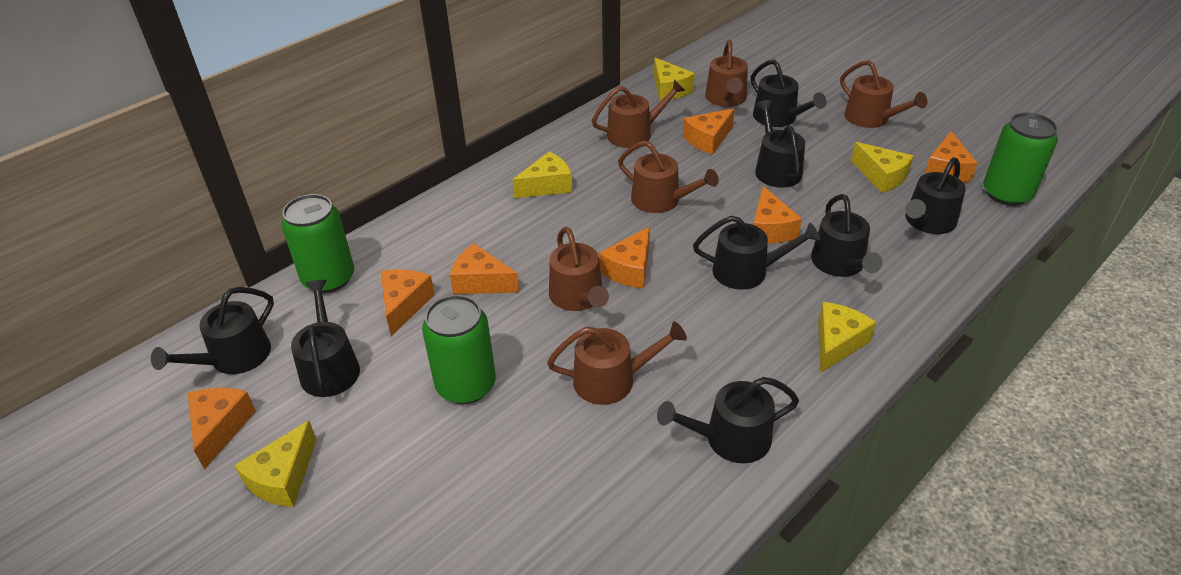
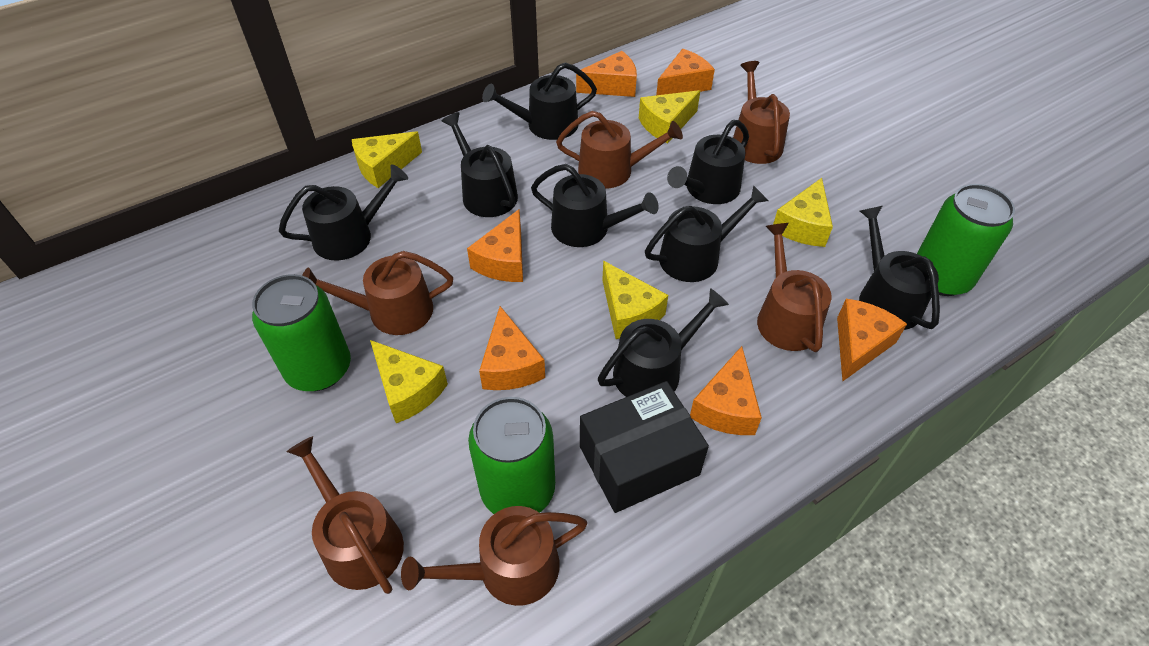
black box: 0 -> 1
orange cheese: 7 -> 6

